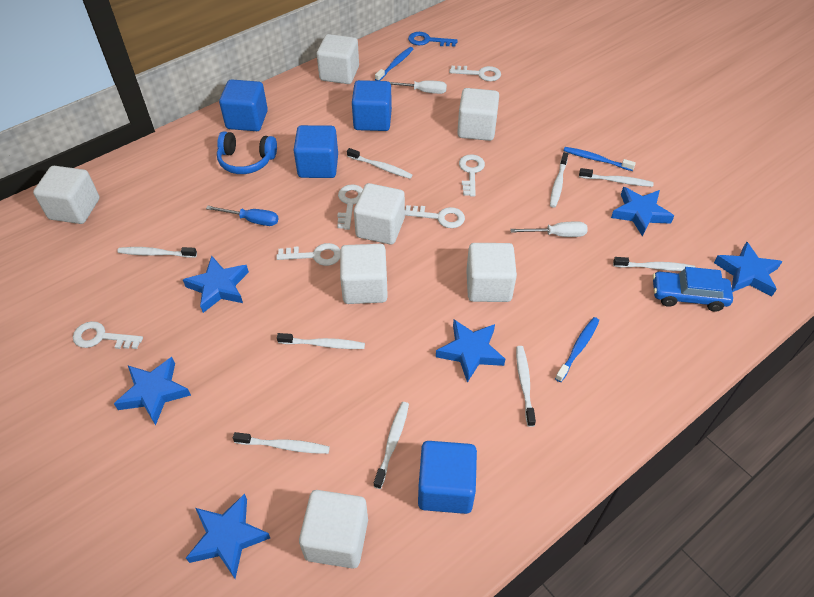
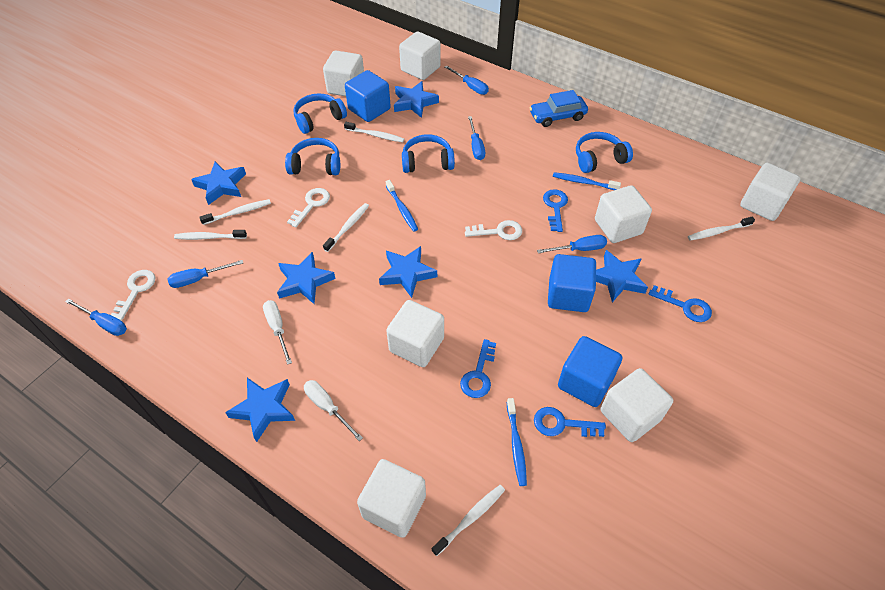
blue cube: 4 -> 3
blue headphones: 1 -> 4
blue key: 1 -> 4
blue screwdriver: 1 -> 5
white key: 6 -> 3
white toothbrush: 9 -> 6

